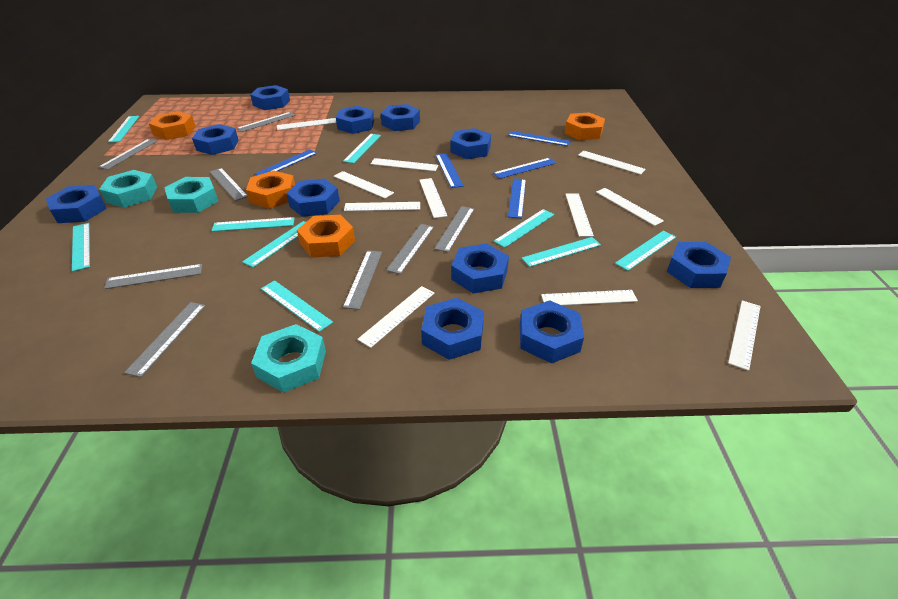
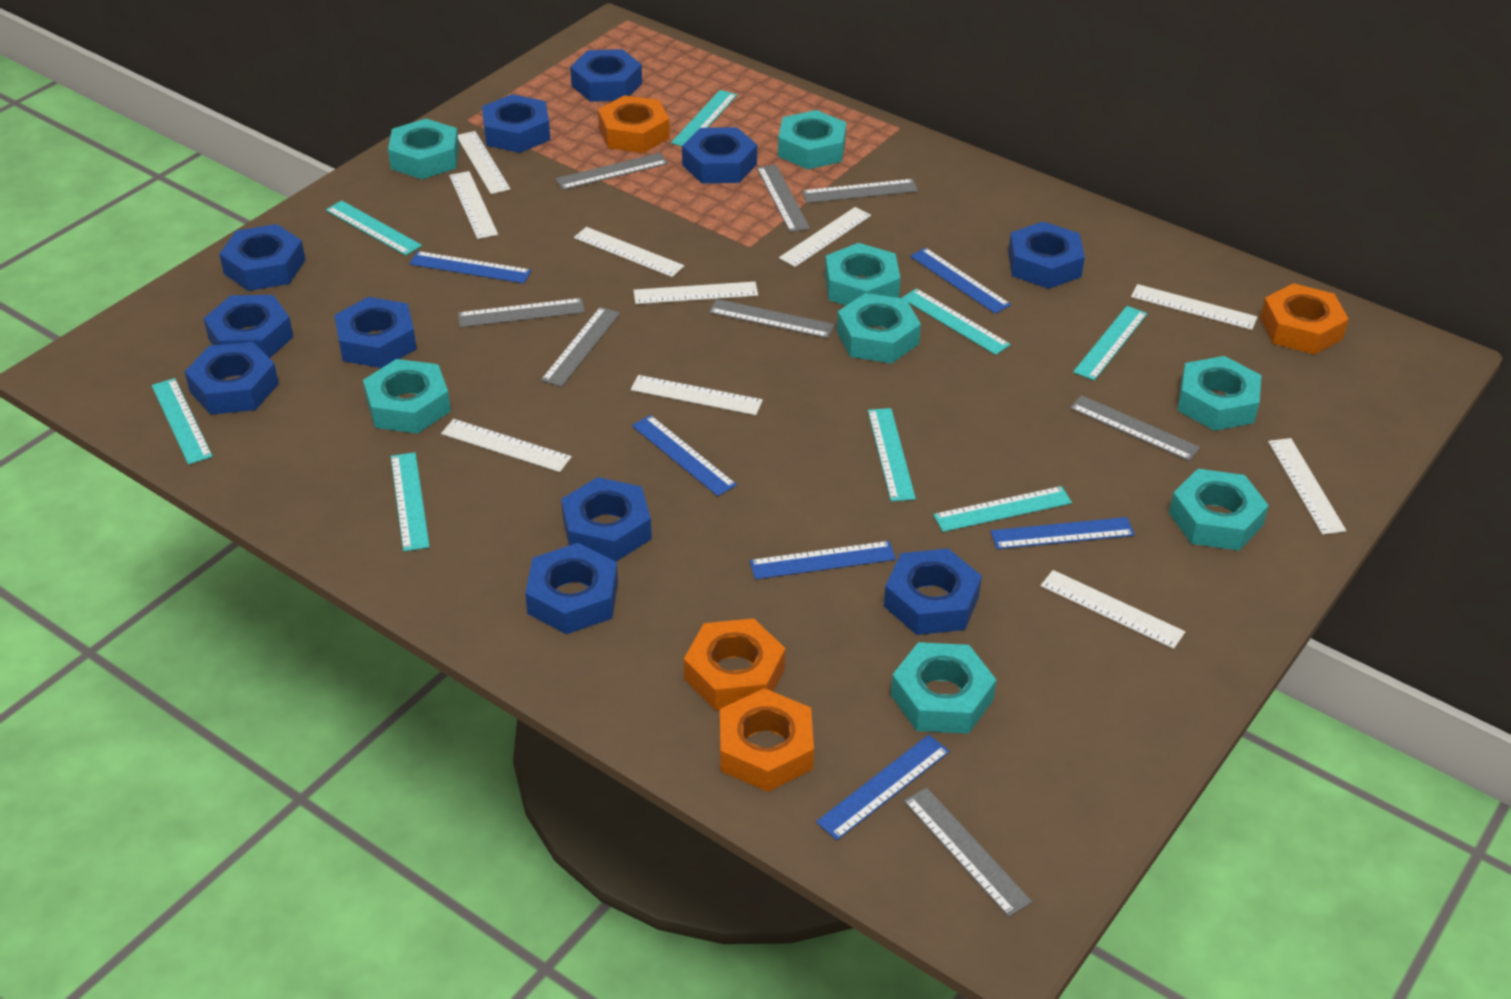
blue ruler: 5 -> 6
turquoise nut: 3 -> 8
turquoise ruler: 9 -> 8
white ruler: 11 -> 10

